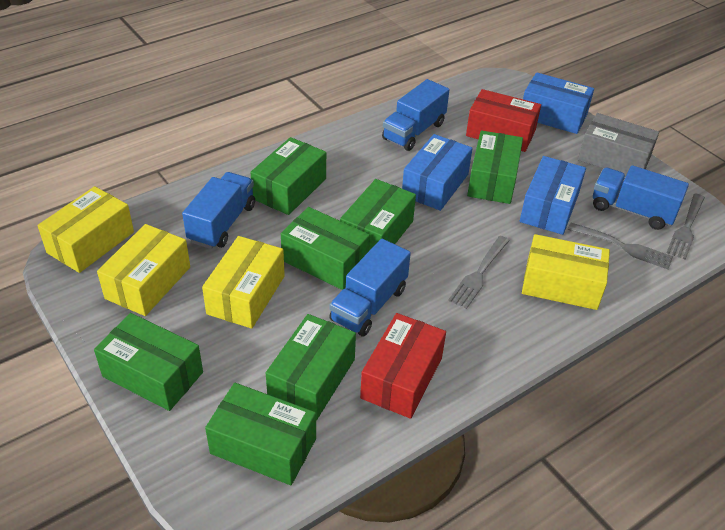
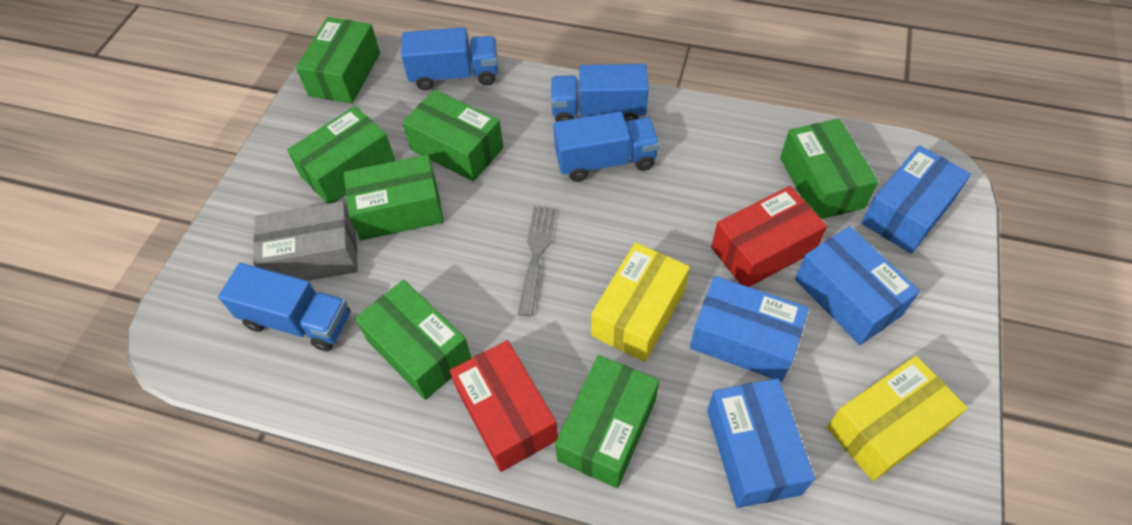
blue box: 3 -> 4
grey fork: 3 -> 1
yellow box: 4 -> 2

